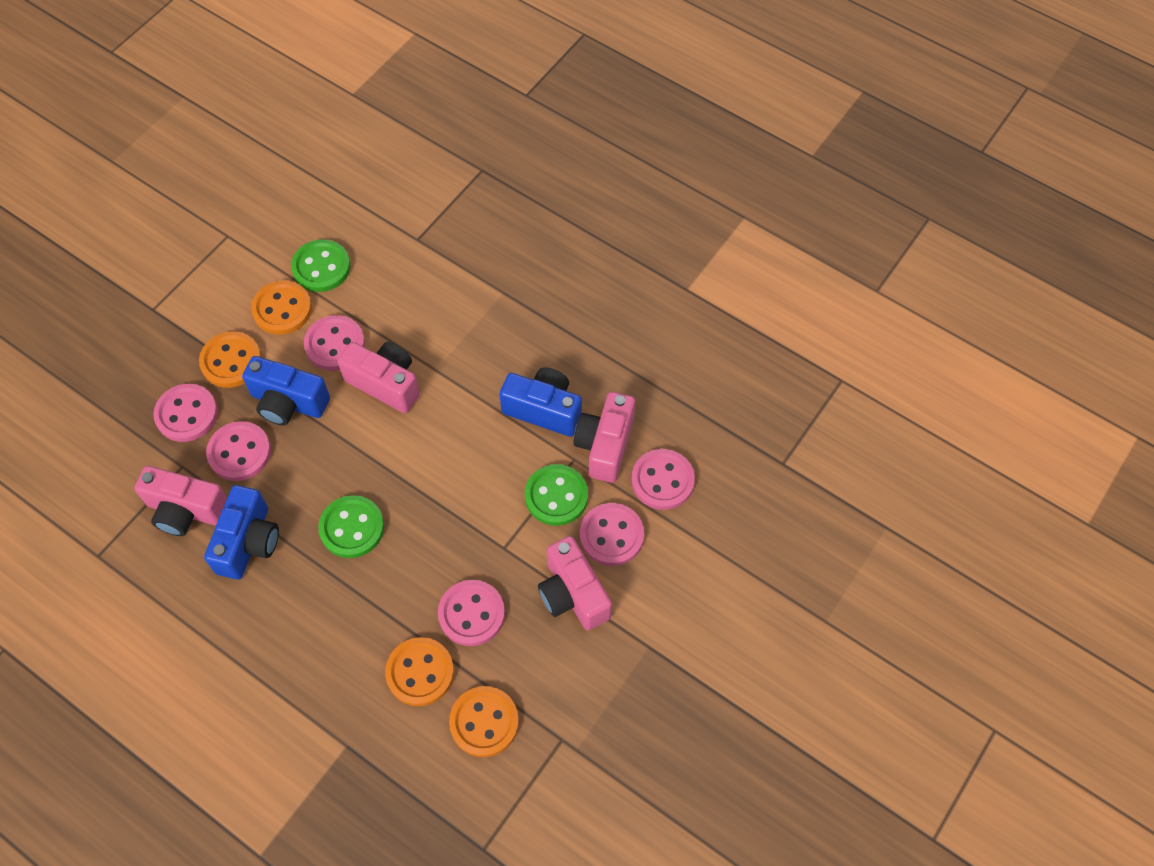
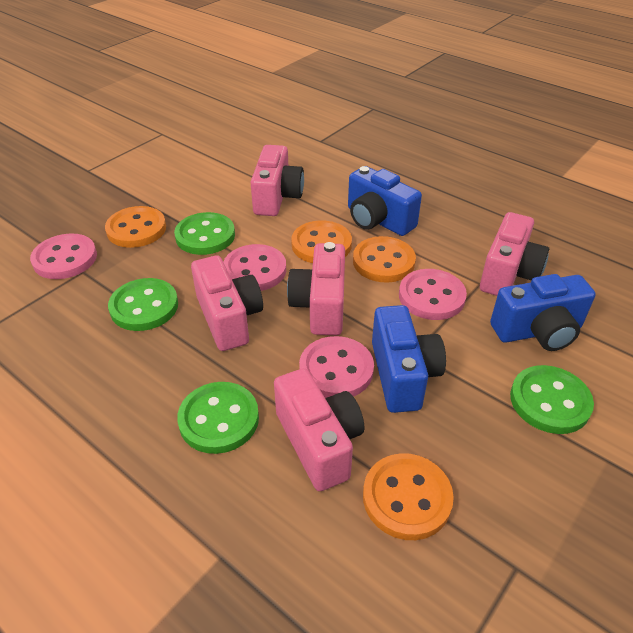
green button: 3 -> 4
pink button: 6 -> 4
pink camera: 4 -> 5

